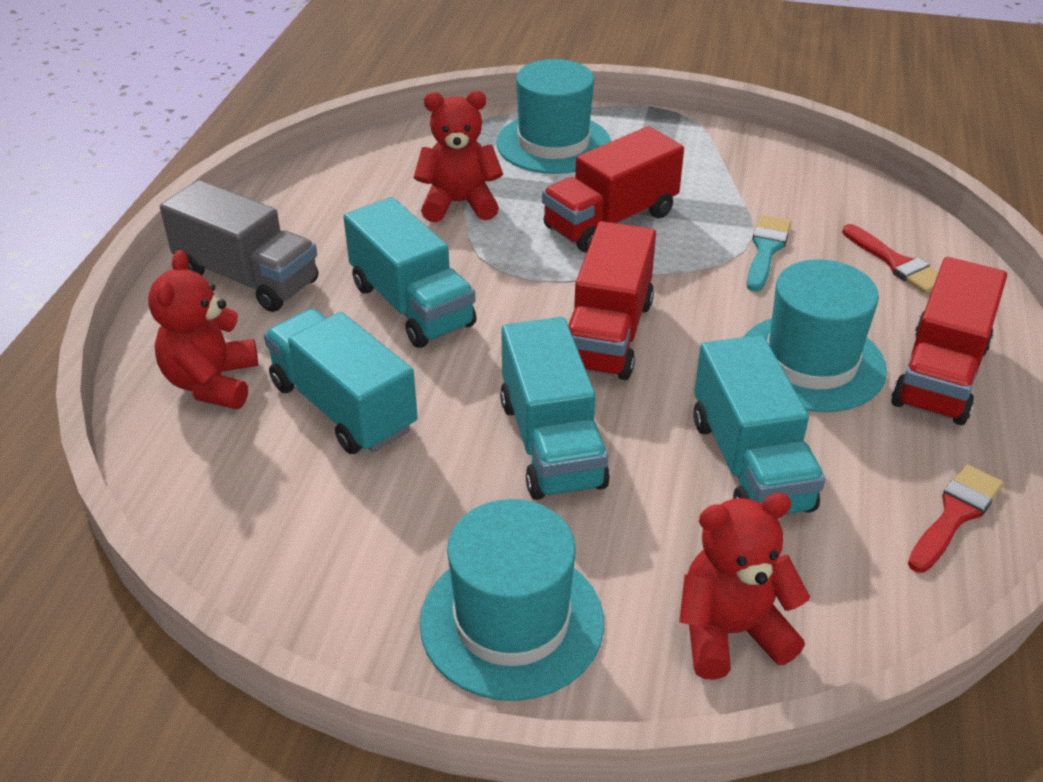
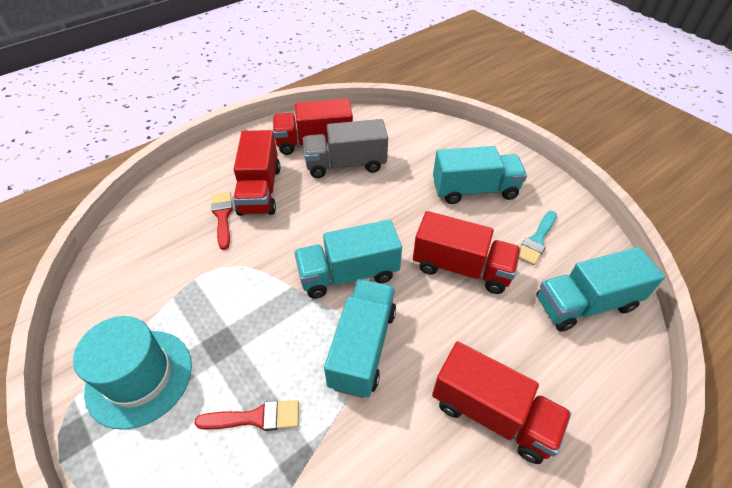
red teddy bear: 3 -> 0
red truck: 3 -> 4
turquoise hat: 3 -> 1

